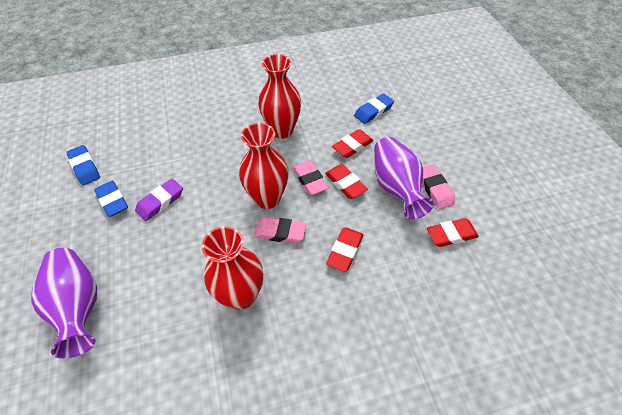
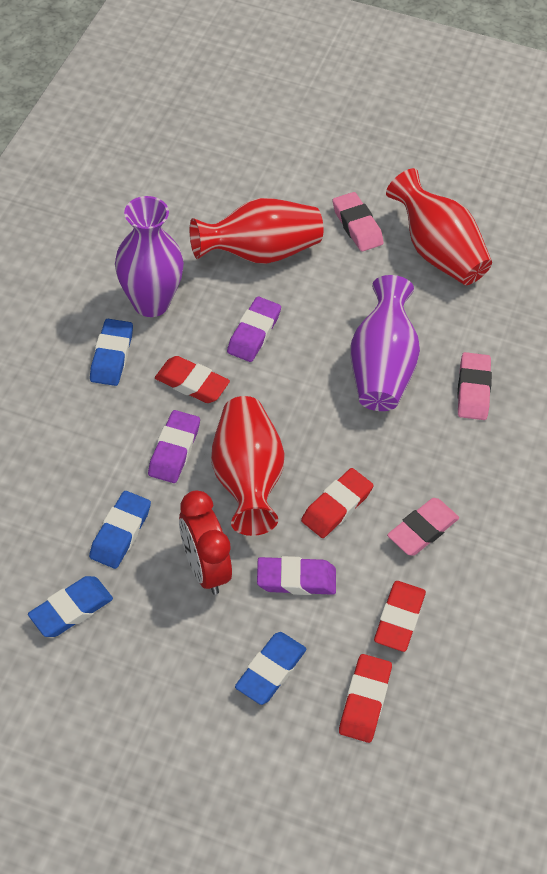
blue eraser: 3 -> 4
purple eraser: 1 -> 3
red clock: 0 -> 1

